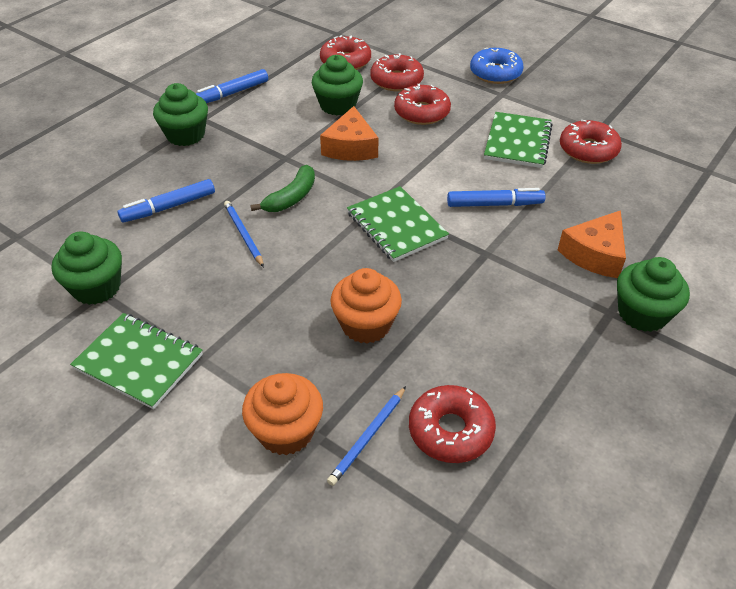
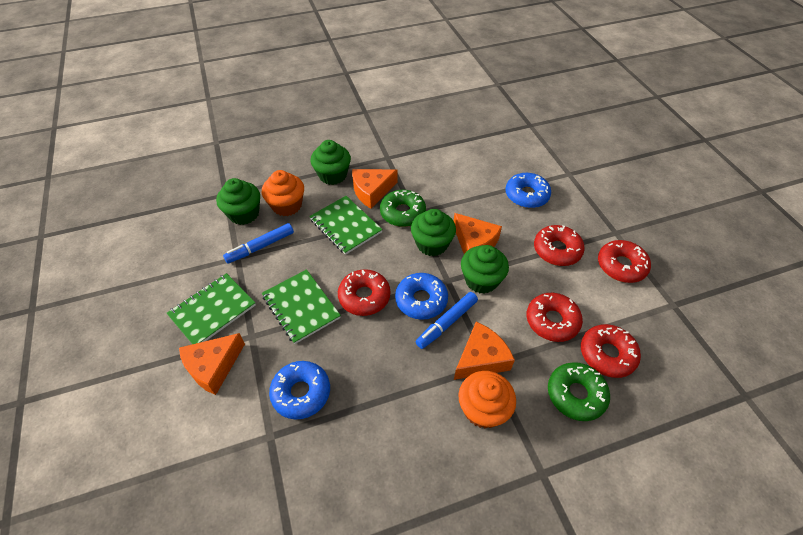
blue donut: 1 -> 3
blue marker: 3 -> 2
blue pencil: 2 -> 0
green banana: 1 -> 0
green donut: 0 -> 2
orange cheese: 2 -> 4

